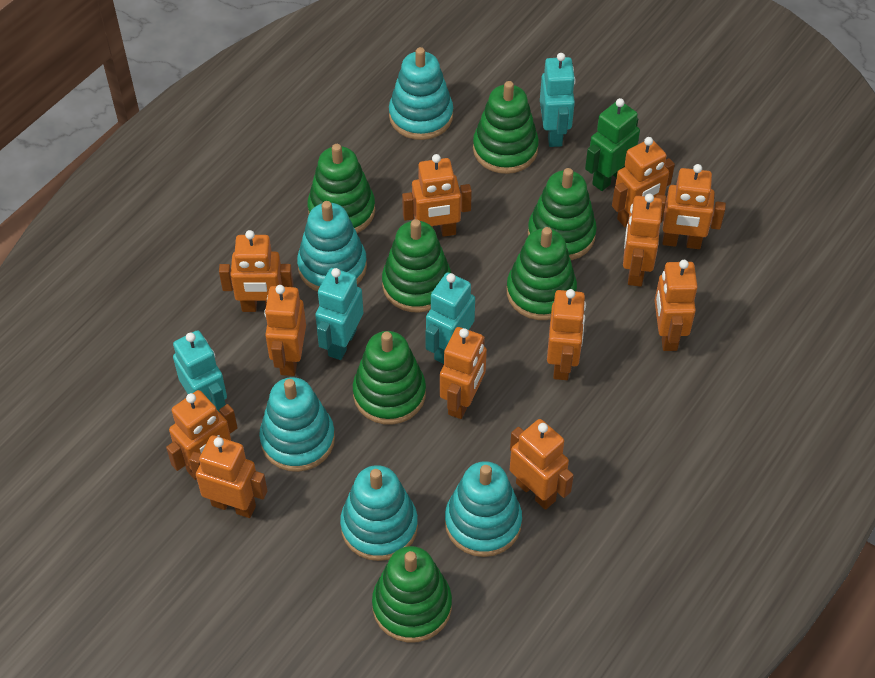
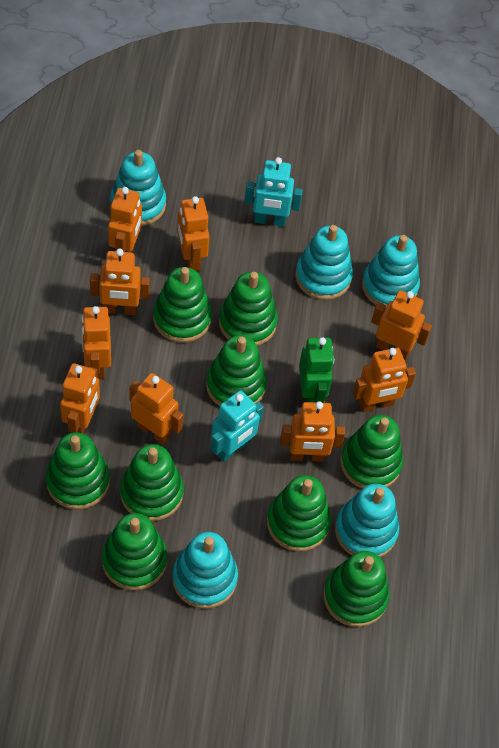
green stacking toy: 7 -> 9
orange robot: 12 -> 9
turquoise robot: 4 -> 2

